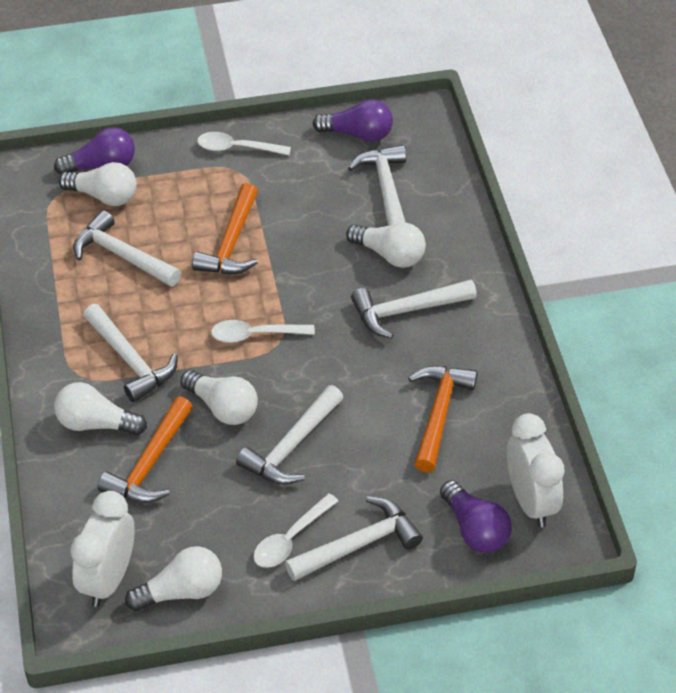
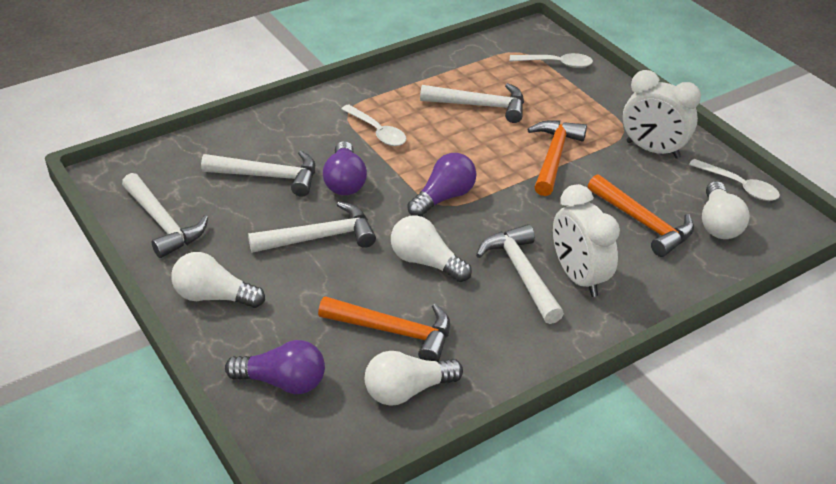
white hammer: 6 -> 5
white light bulb: 5 -> 4

